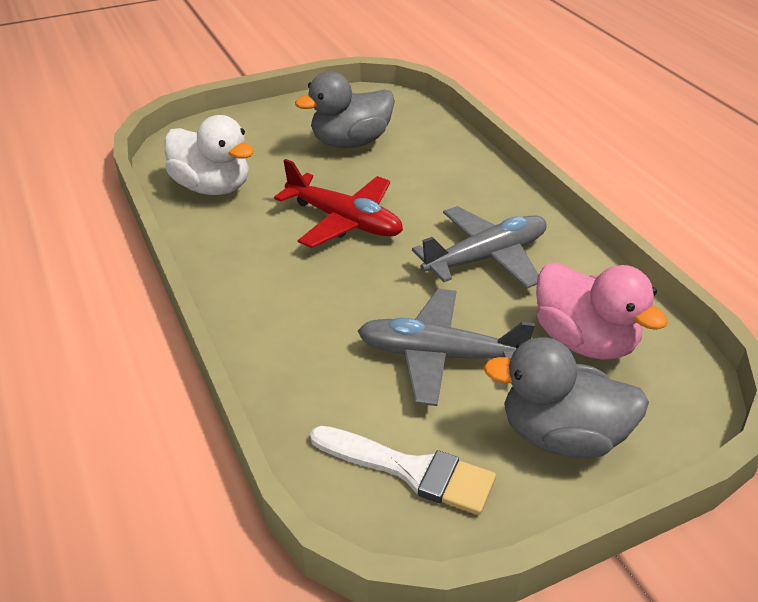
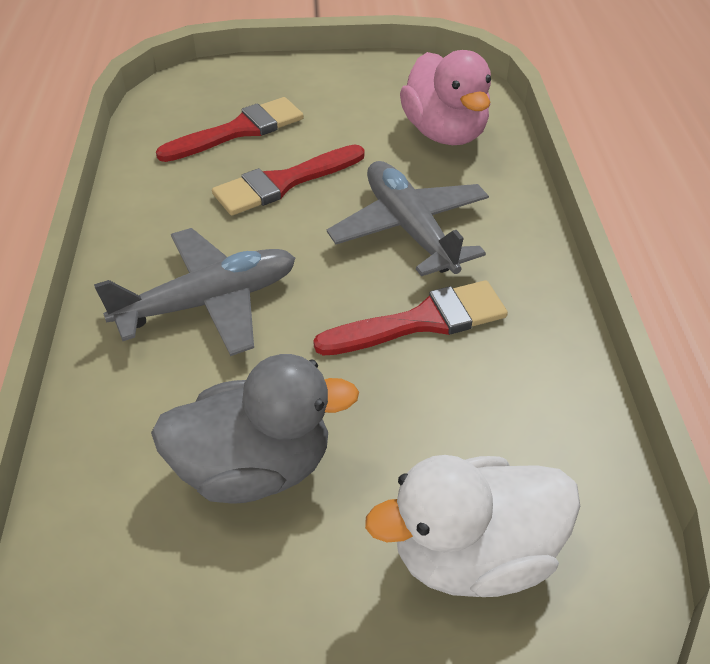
grey duck: 2 -> 1
red brush: 0 -> 3
red plane: 1 -> 0
white brush: 1 -> 0

